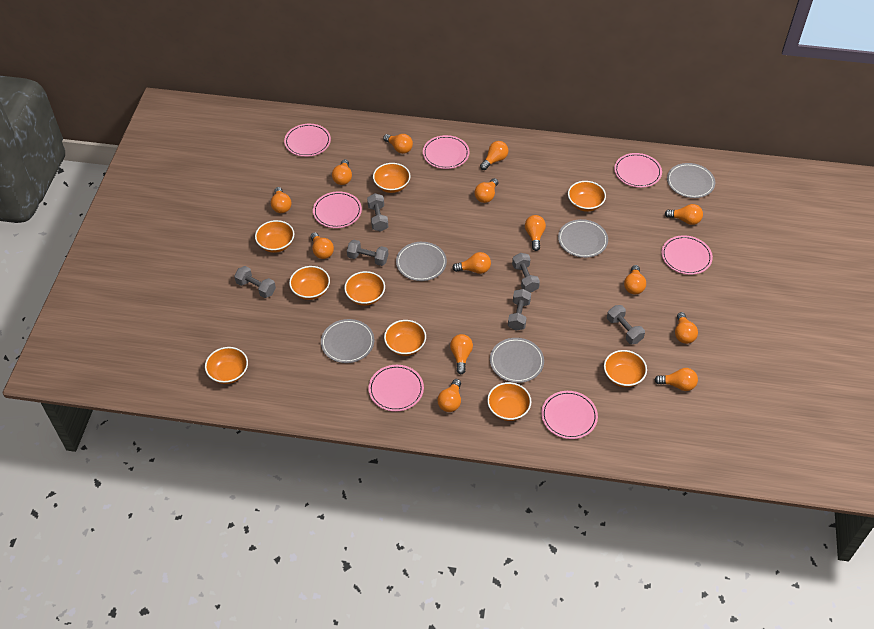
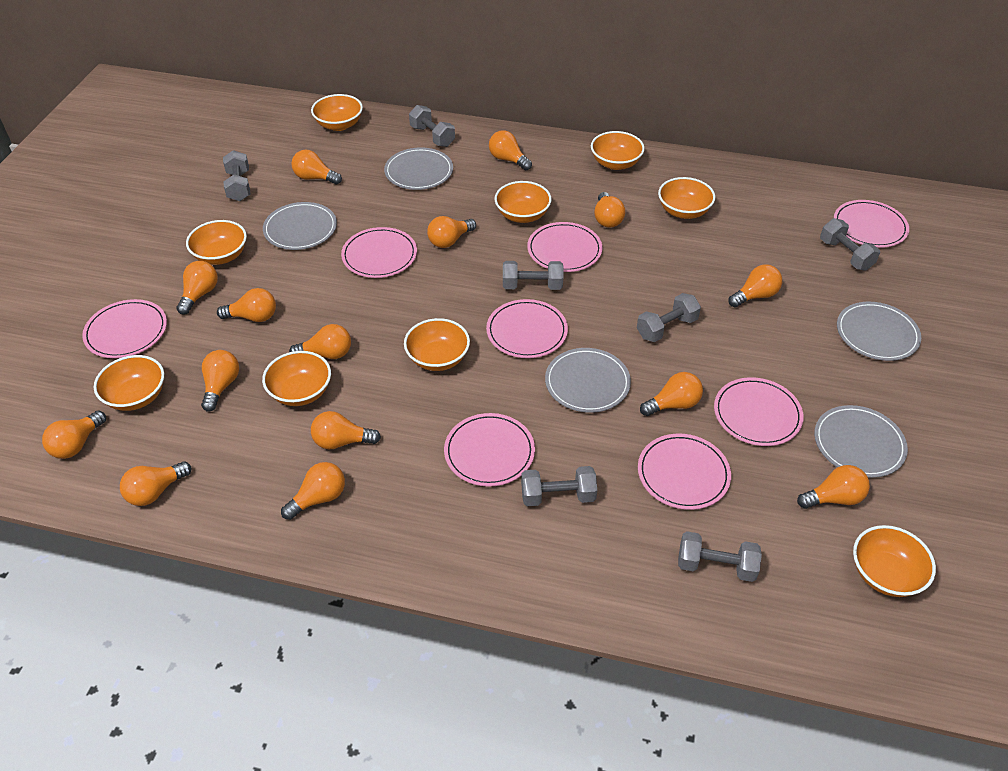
grey dumbbell: 6 -> 7
orange light bulb: 14 -> 15
pink plate: 7 -> 8

